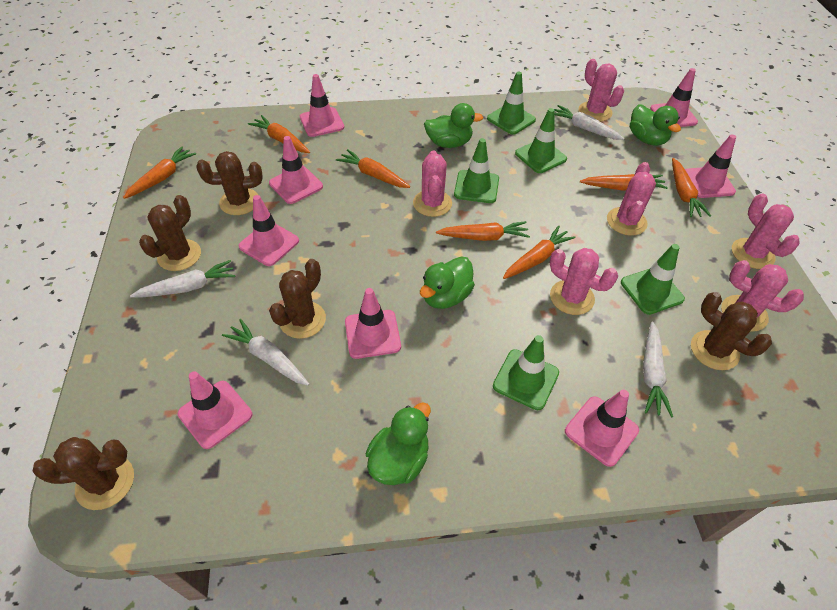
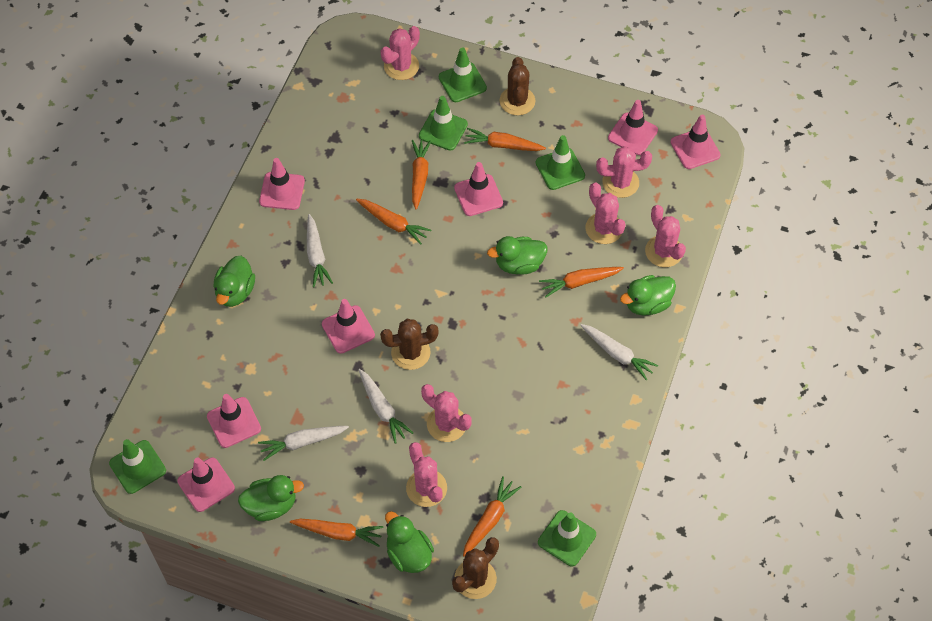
brown cactus: 5 -> 3
green duck: 4 -> 5
orange carrot: 7 -> 6
pink traffic cone: 8 -> 7

